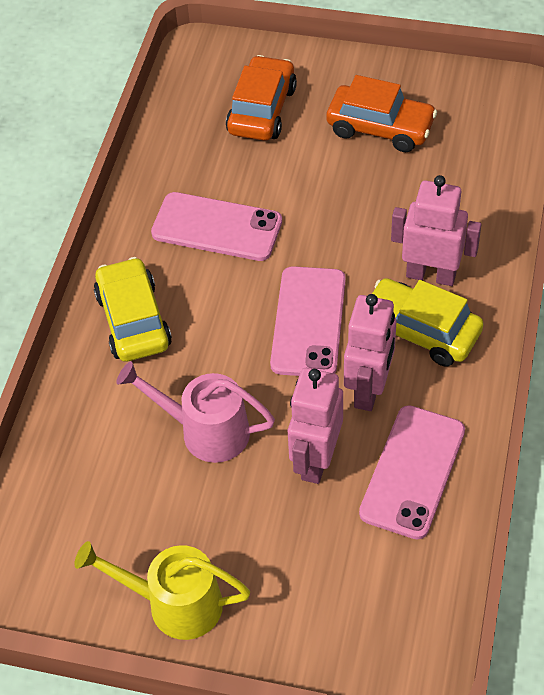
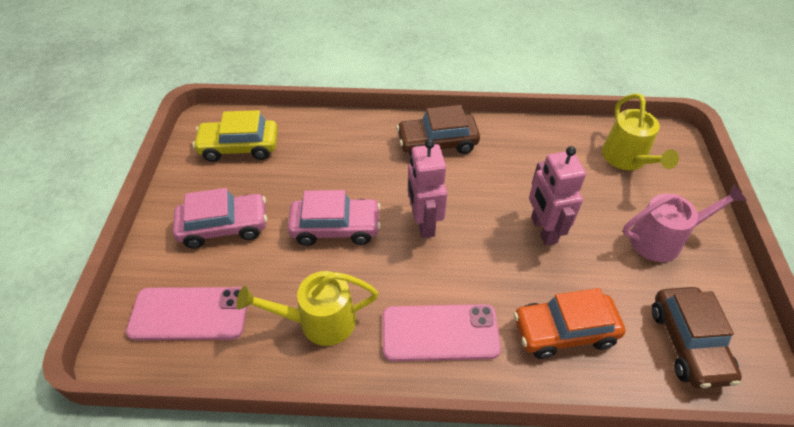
brown car: 0 -> 2
orange car: 2 -> 1
pink car: 0 -> 2
pink phone: 3 -> 2
pink robot: 3 -> 2
yellow car: 2 -> 1
yellow watering can: 1 -> 2

